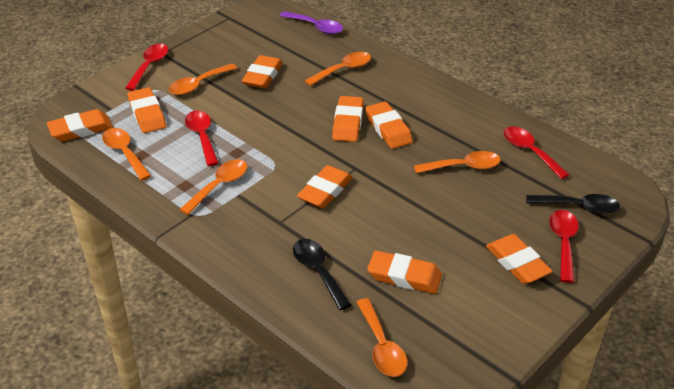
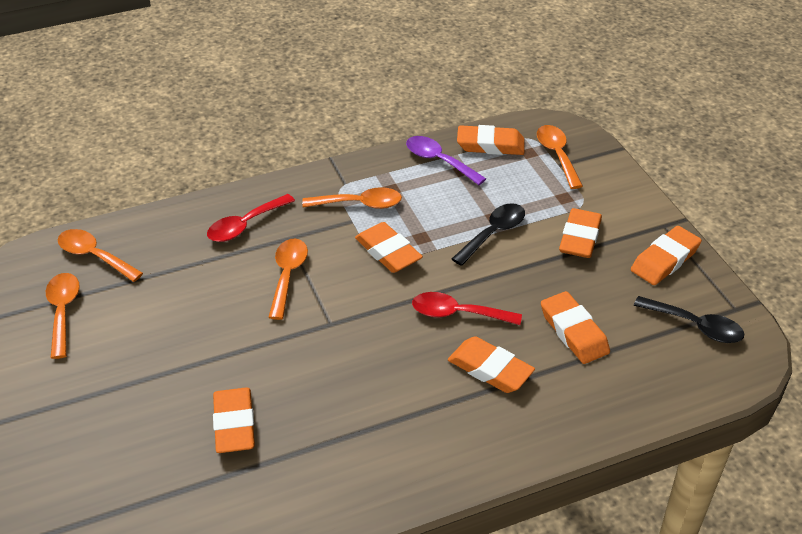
orange eraser: 8 -> 7
orange spoon: 6 -> 5
red spoon: 4 -> 2

